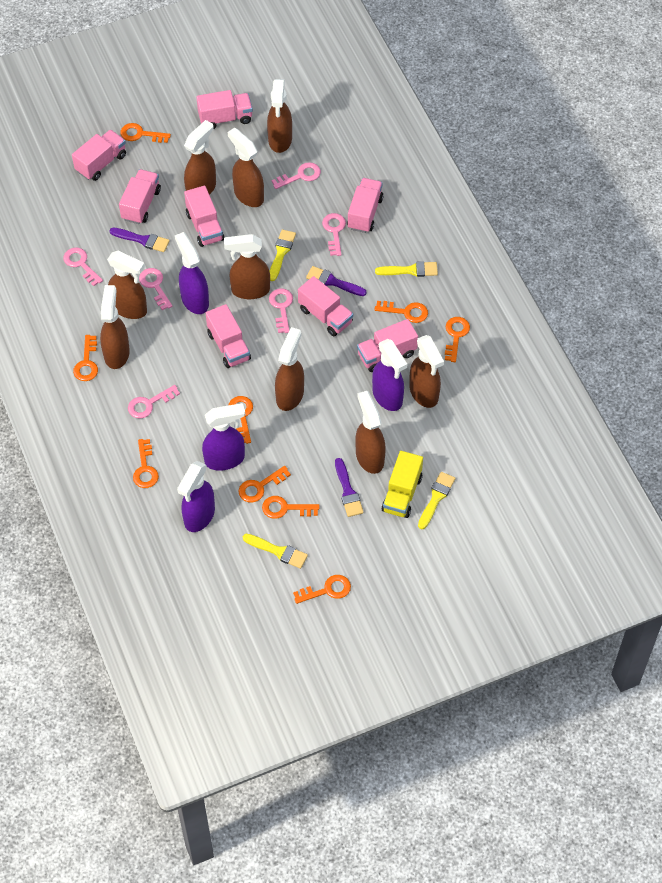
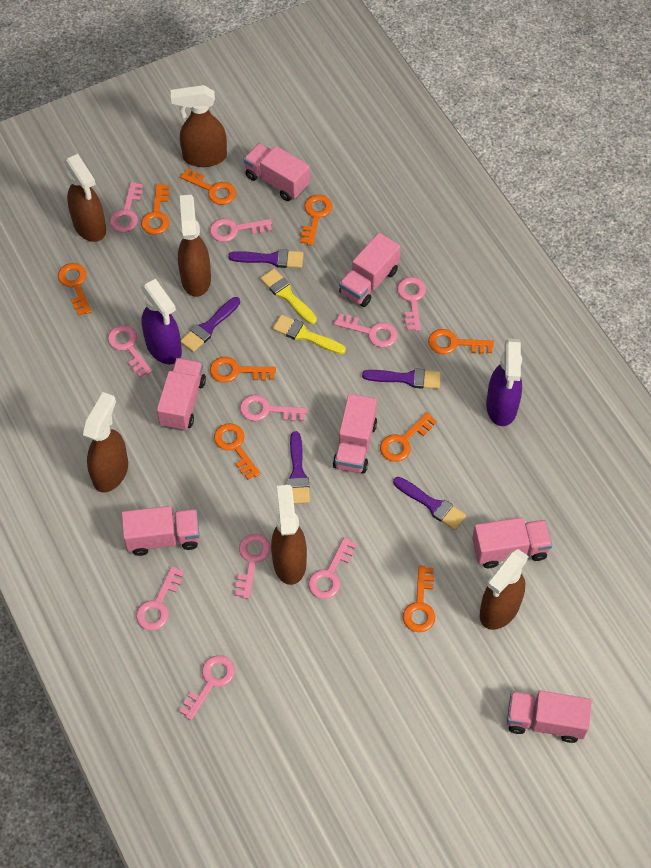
brown spray bottle: 9 -> 6
pink key: 6 -> 10
pink truck: 8 -> 7
purple brush: 3 -> 5
purple spray bottle: 4 -> 2
yellow brush: 4 -> 2
yellow truck: 1 -> 0

